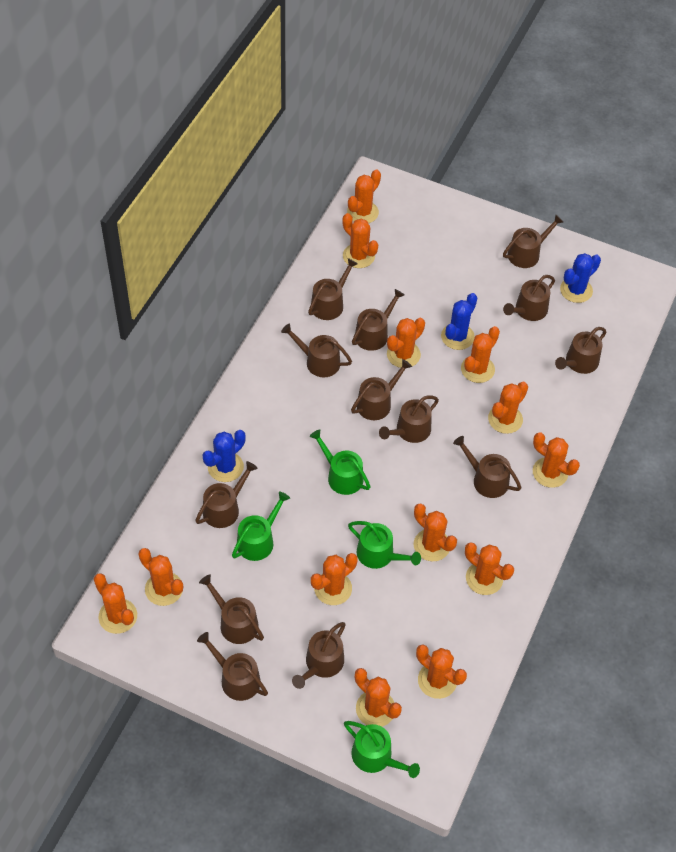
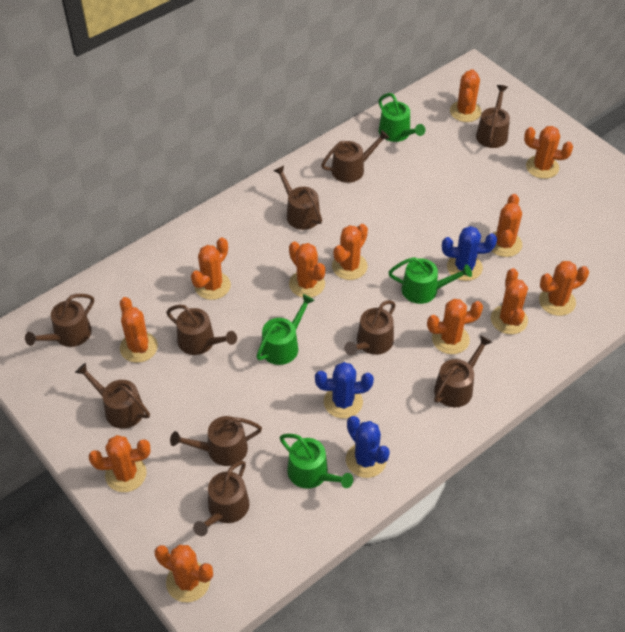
brown watering can: 13 -> 10
orange cactus: 13 -> 12

